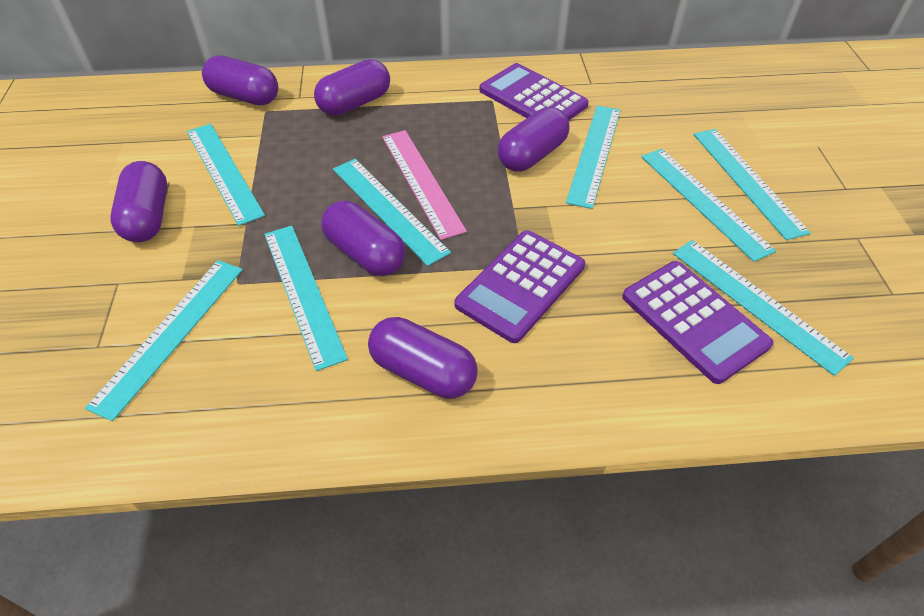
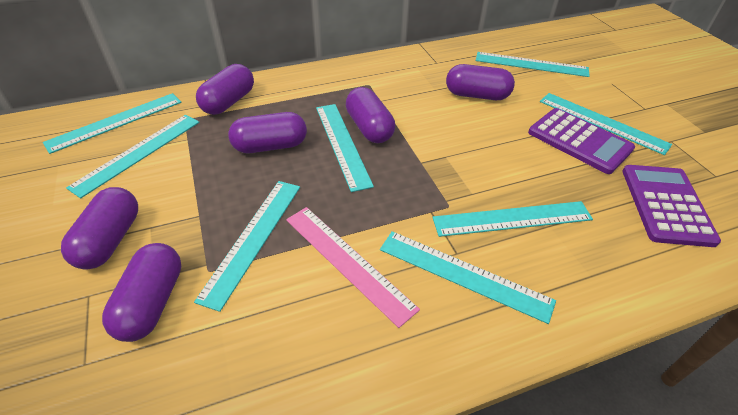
purple calculator: 3 -> 2

